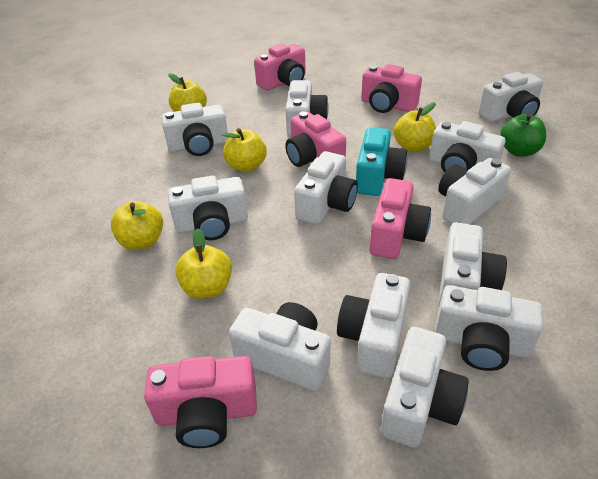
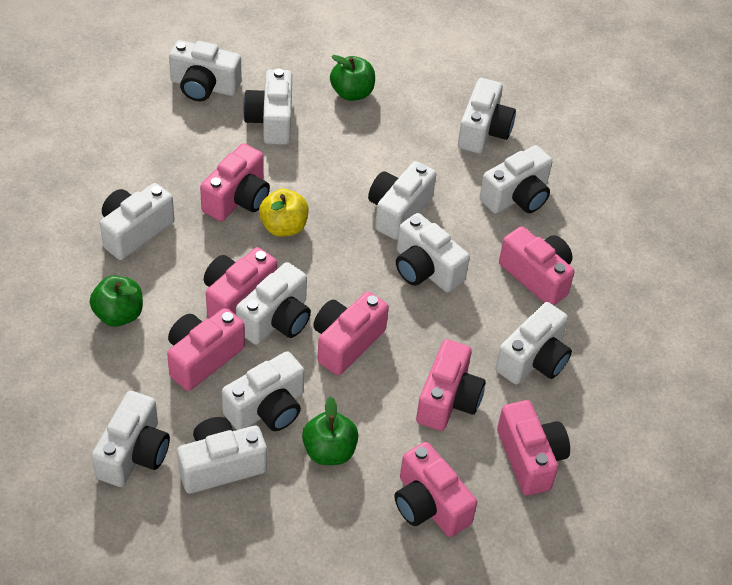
green apple: 1 -> 3
pink camera: 5 -> 8
turquoise camera: 1 -> 0
yellow apple: 5 -> 1

